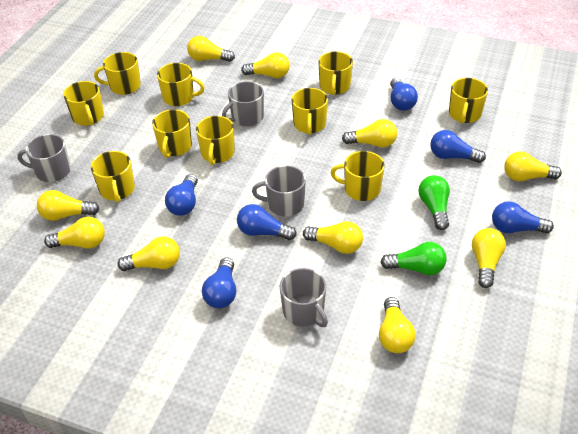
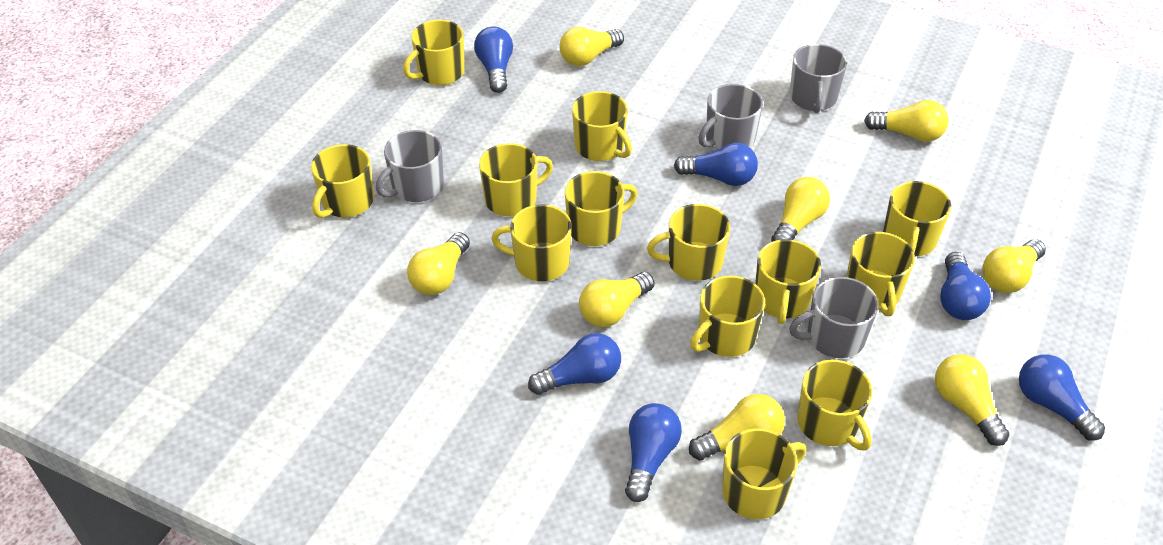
green light bulb: 2 -> 0
yellow light bulb: 10 -> 8
yellow mug: 10 -> 13

